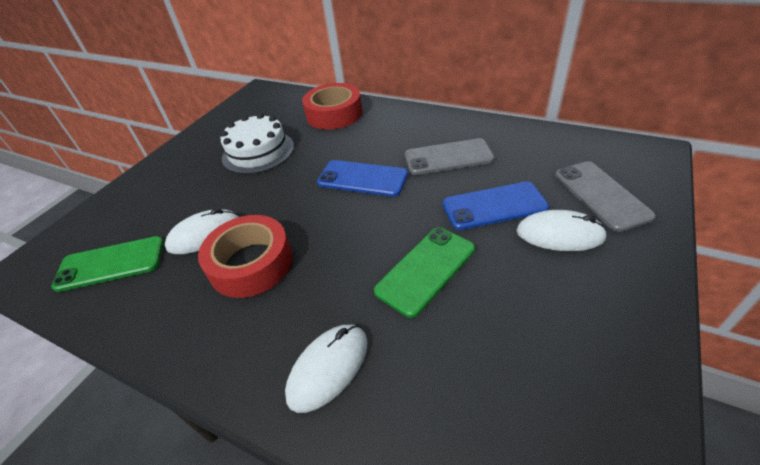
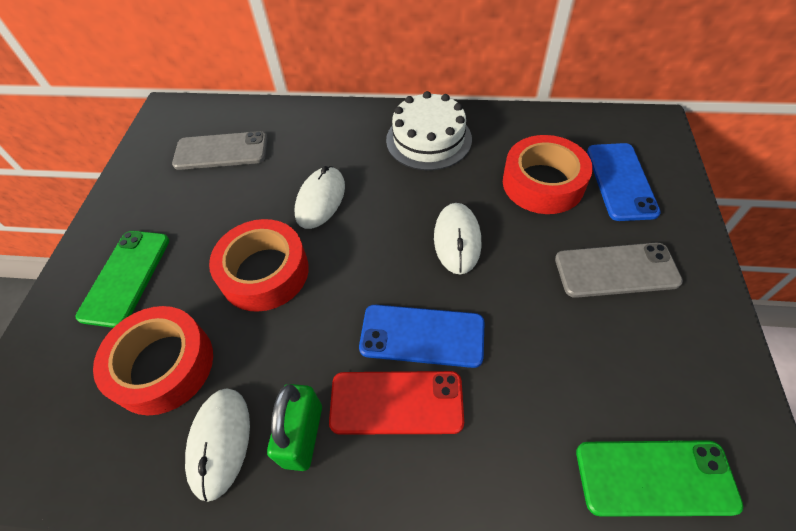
green padlock: 0 -> 1
red phone: 0 -> 1
red tape: 2 -> 3

